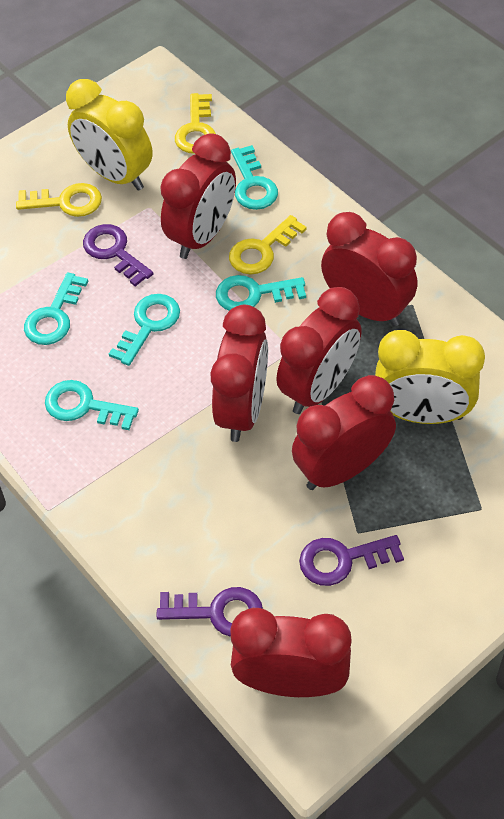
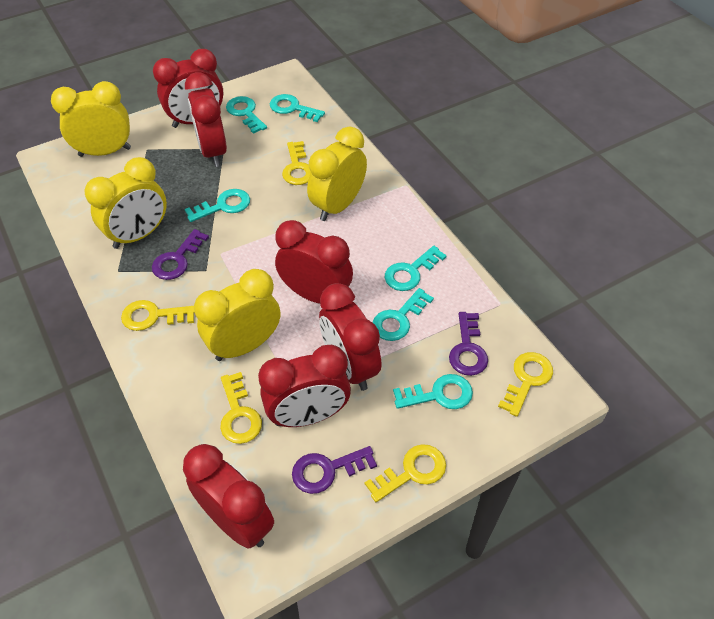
turquoise key: 5 -> 6
yellow clock: 2 -> 4
yellow key: 3 -> 5

